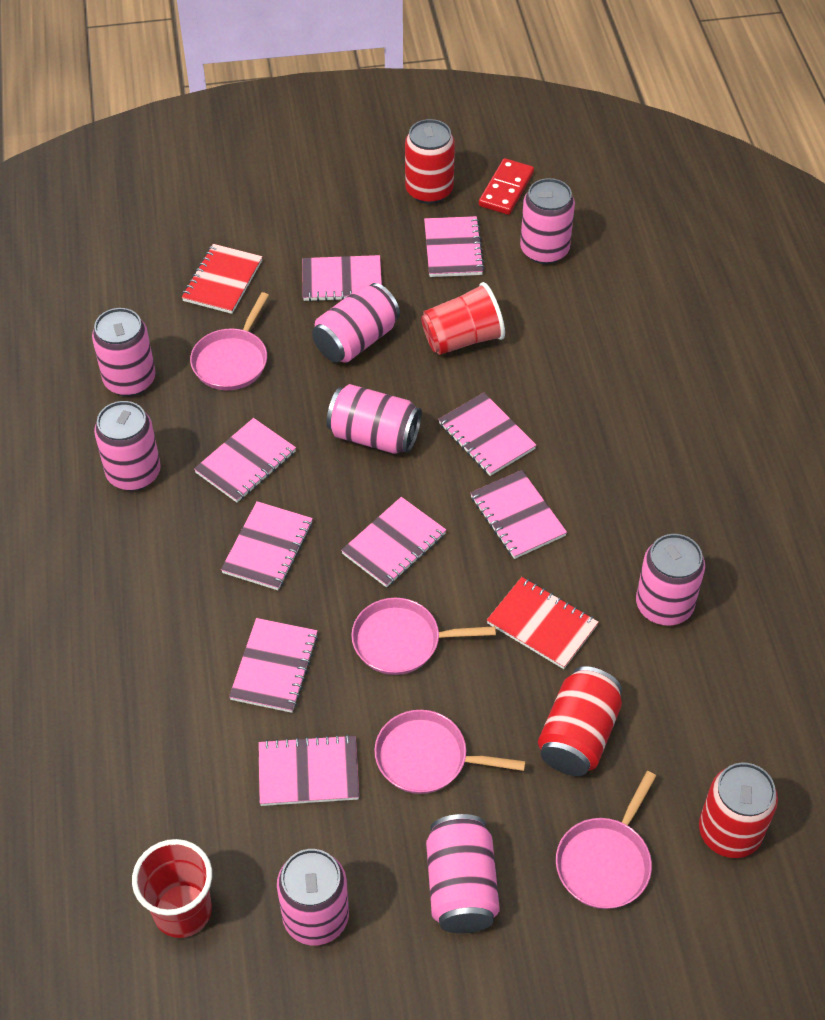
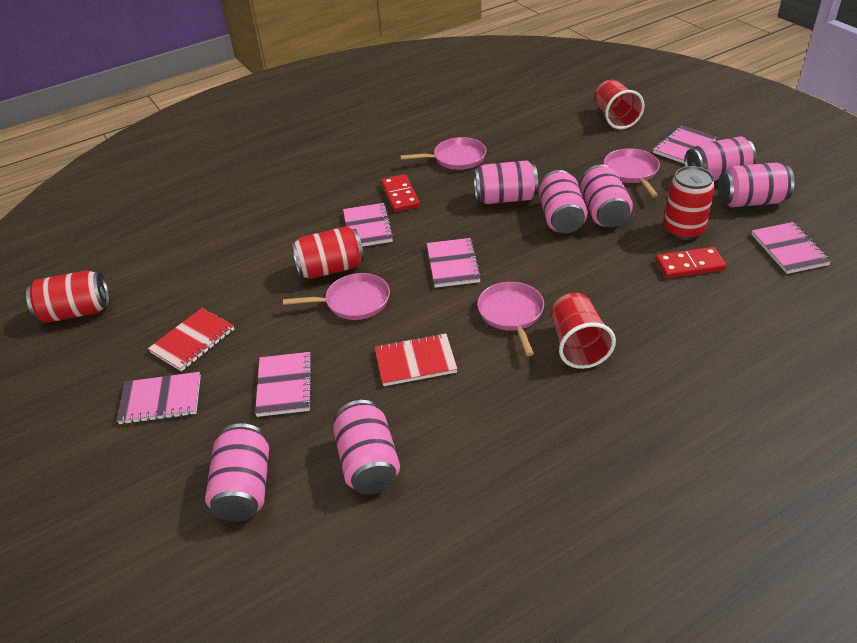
pink can: 8 -> 7
pink notebook: 9 -> 6
red domino: 1 -> 2

